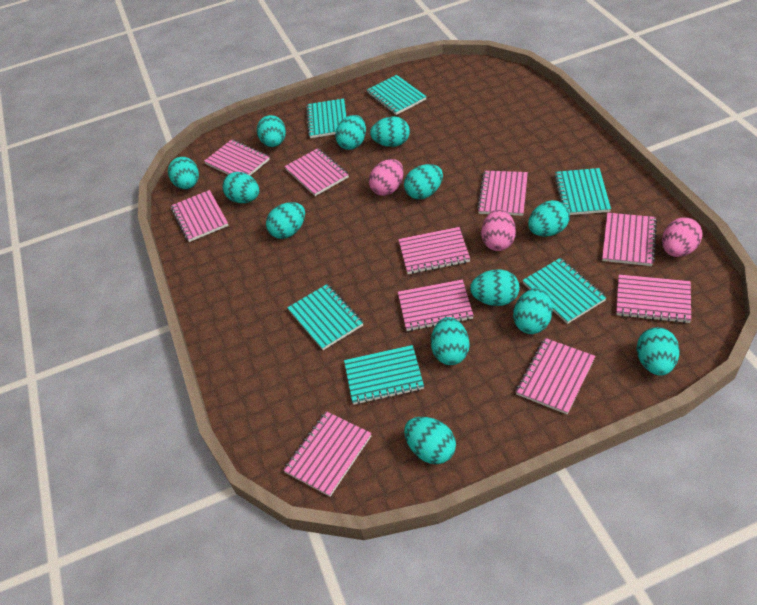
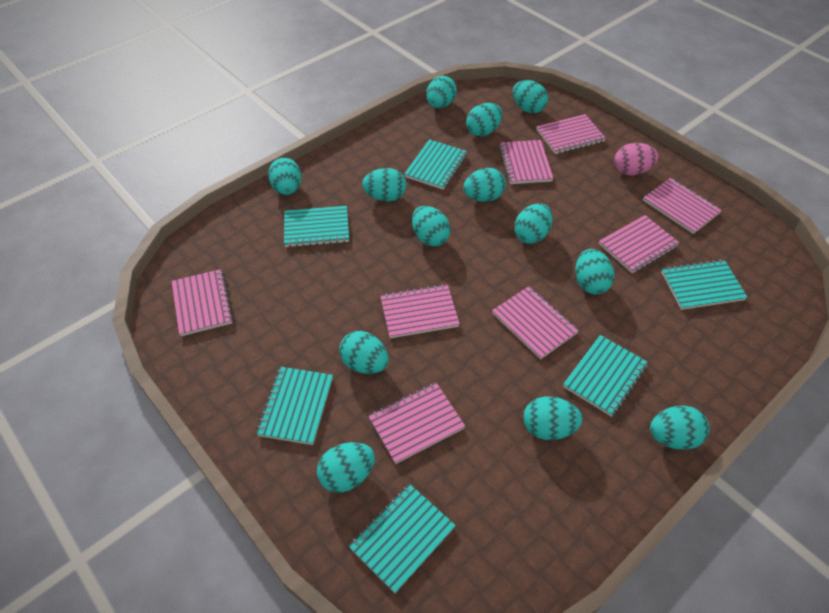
pink egg: 3 -> 1
pink notebook: 10 -> 8

